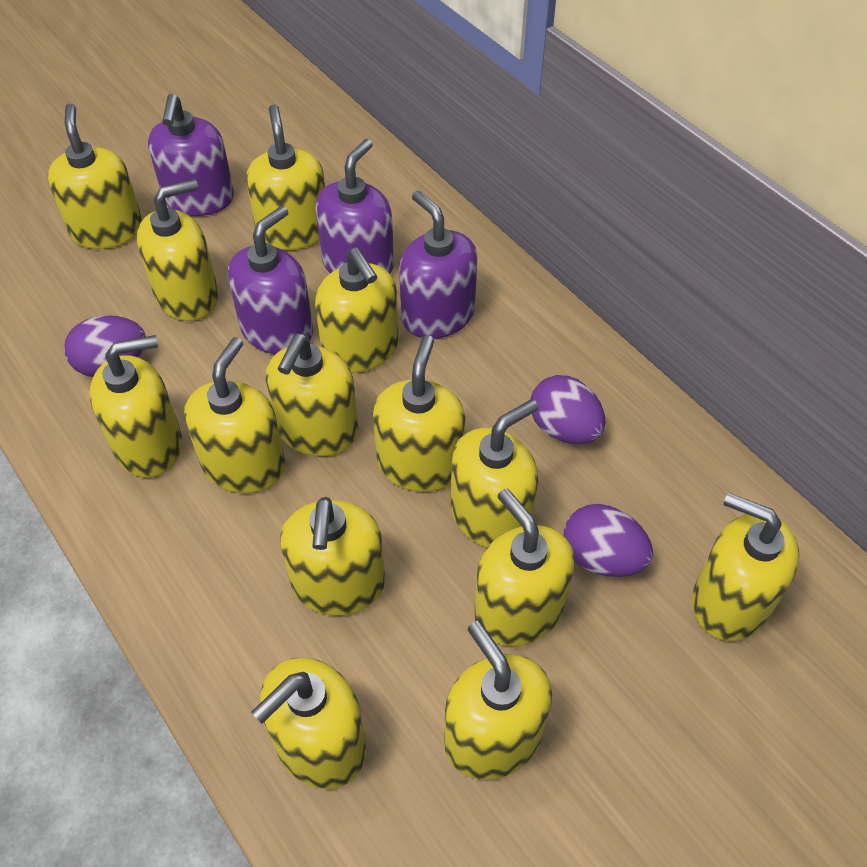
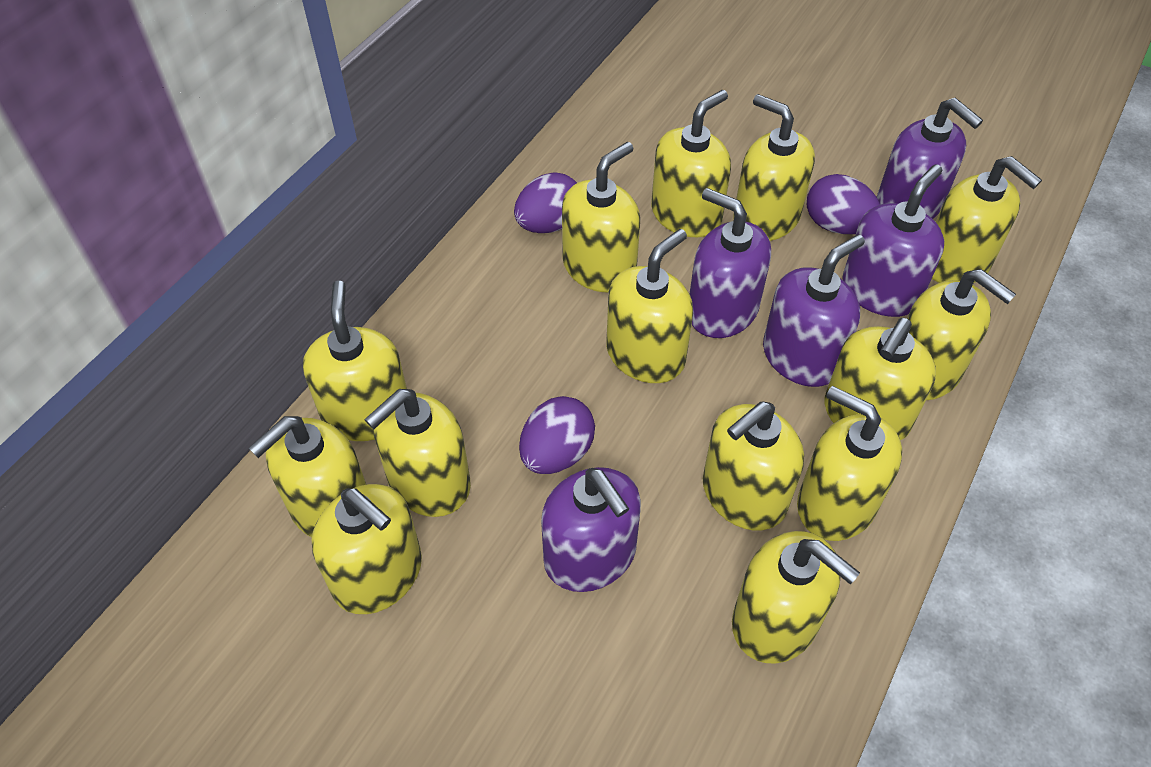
purple soap dispenser: 4 -> 5

